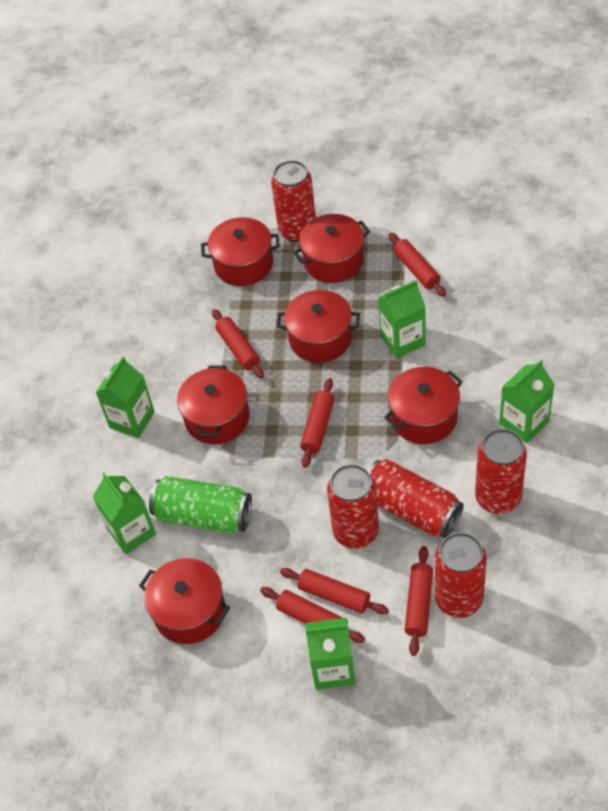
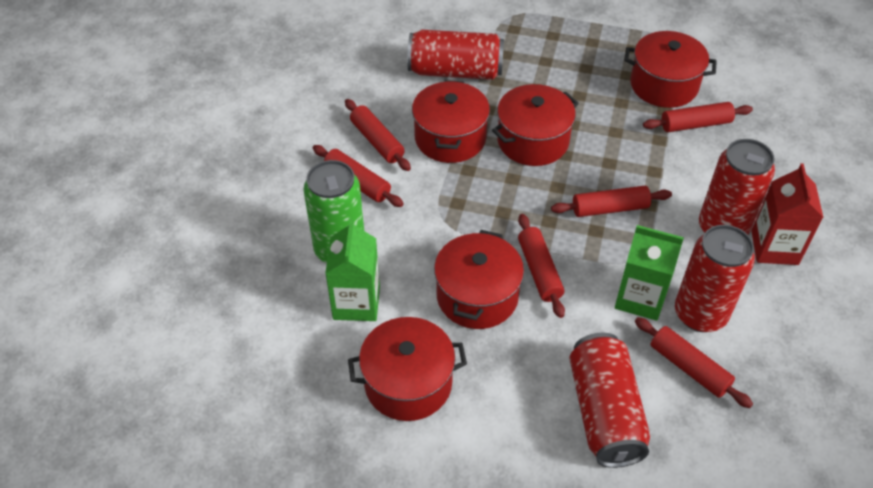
green carton: 5 -> 2
red can: 5 -> 4
red carton: 0 -> 1
red pot: 6 -> 5

